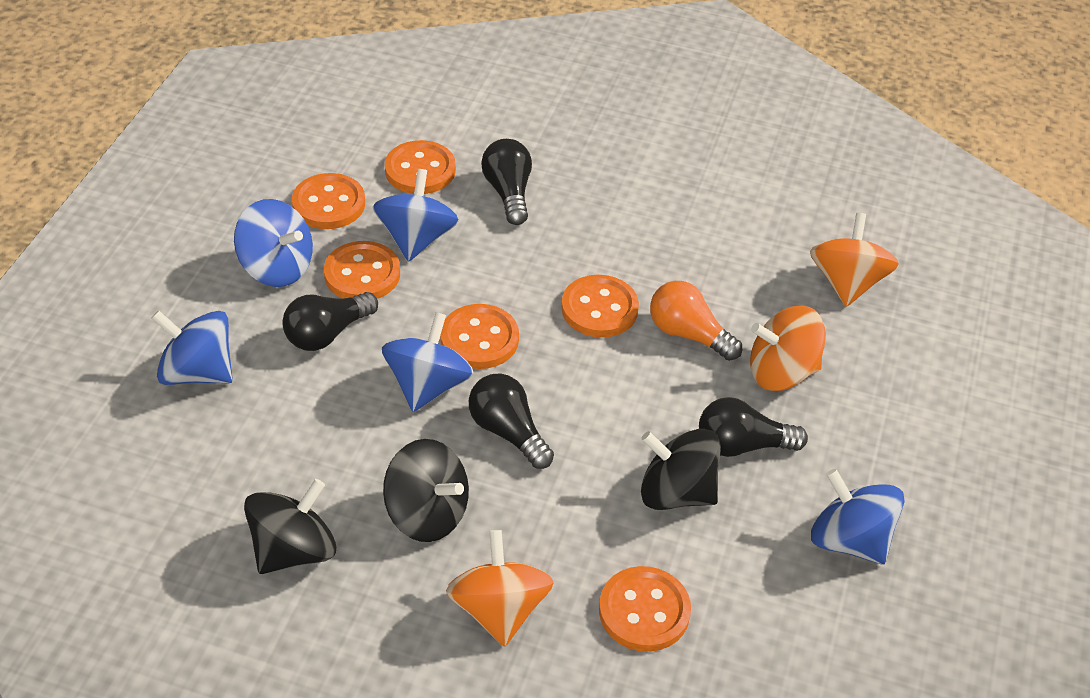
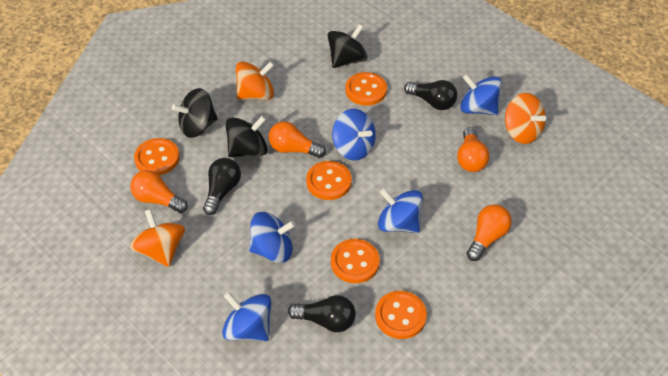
black light bulb: 4 -> 3
orange button: 6 -> 5
orange light bulb: 1 -> 4

